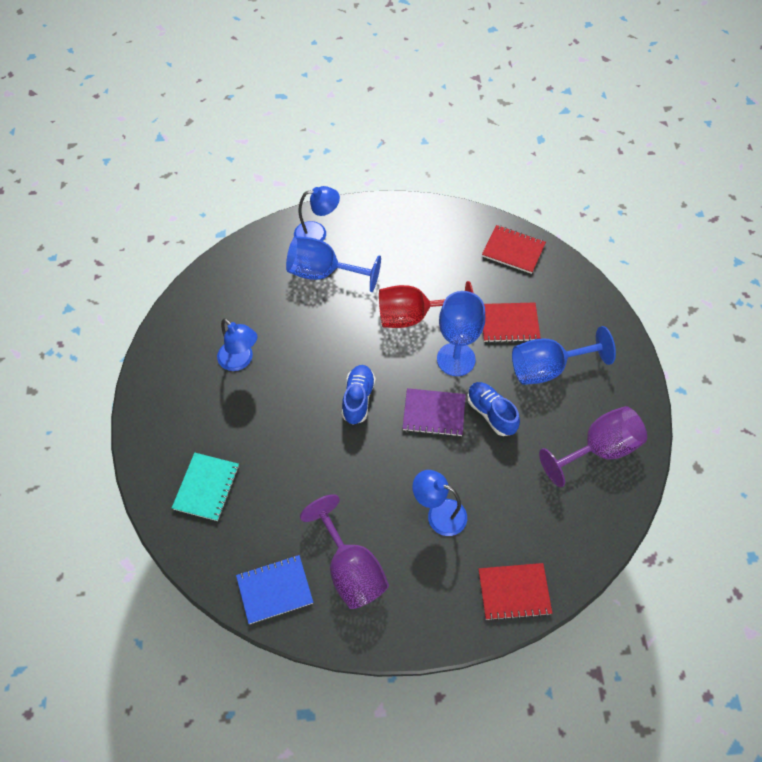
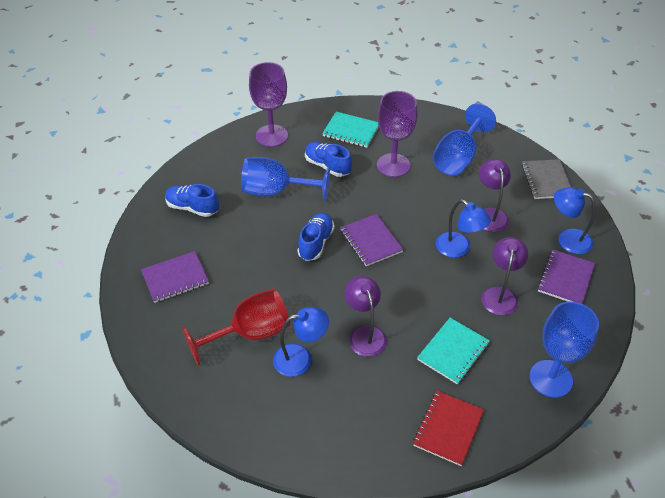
blue notebook: 1 -> 0
blue shoe: 2 -> 3
grey notebook: 0 -> 1
purple lamp: 0 -> 3
purple notebook: 1 -> 3
red notebook: 3 -> 1
turquoise notebook: 1 -> 2

